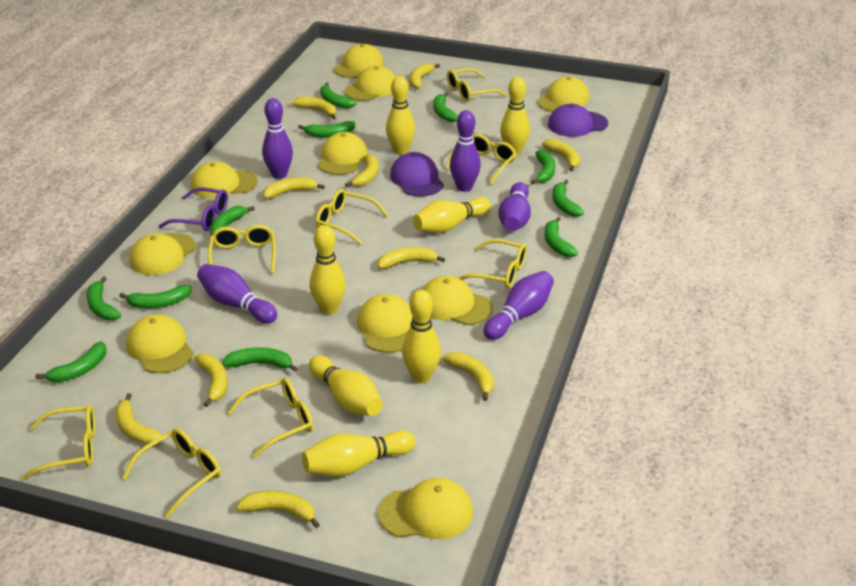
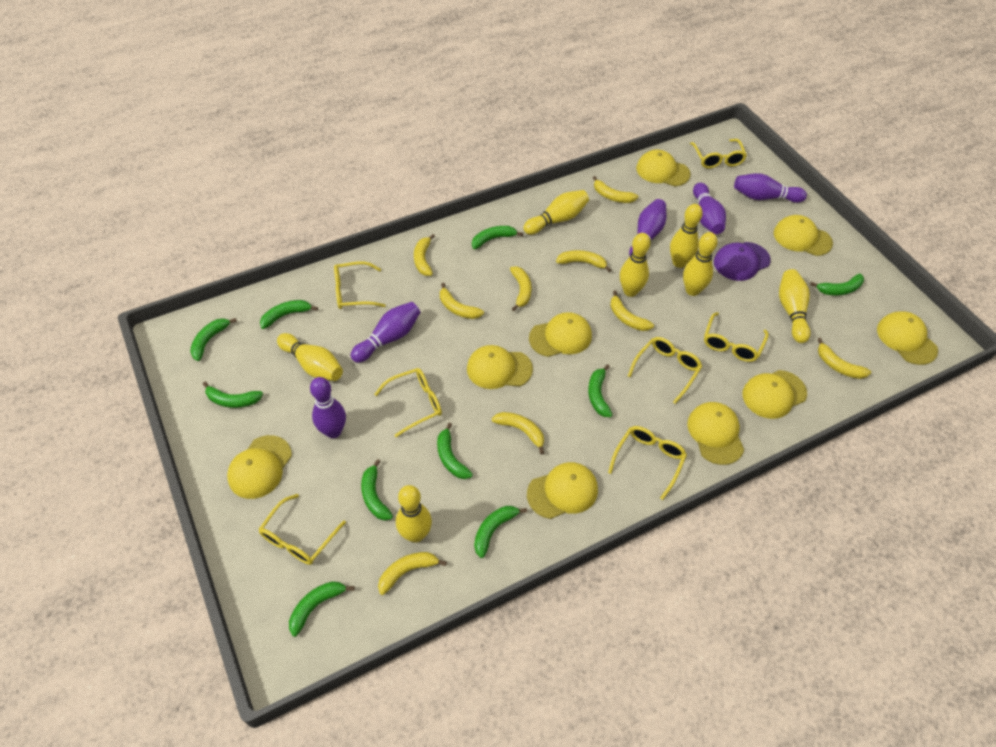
green banana: 11 -> 10
purple cap: 2 -> 1
purple glasses: 1 -> 0
yellow banana: 10 -> 9
yellow cap: 10 -> 9
yellow glasses: 8 -> 7

